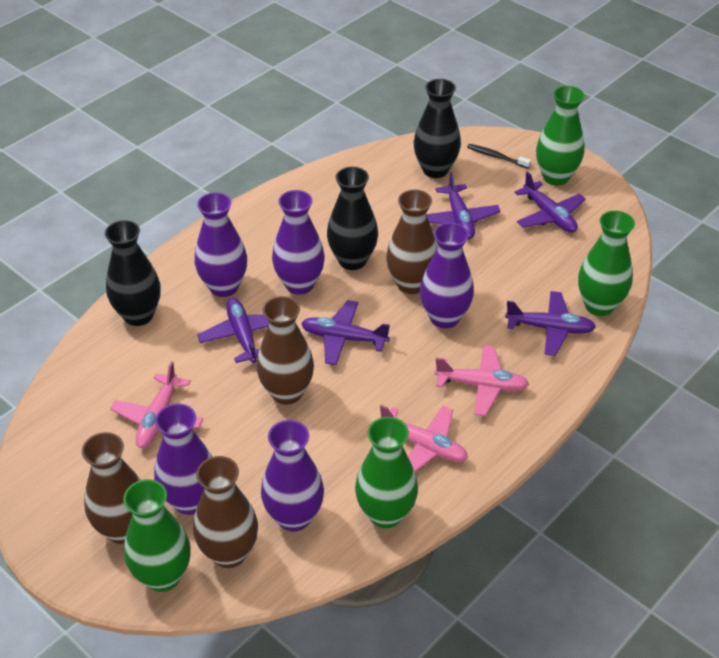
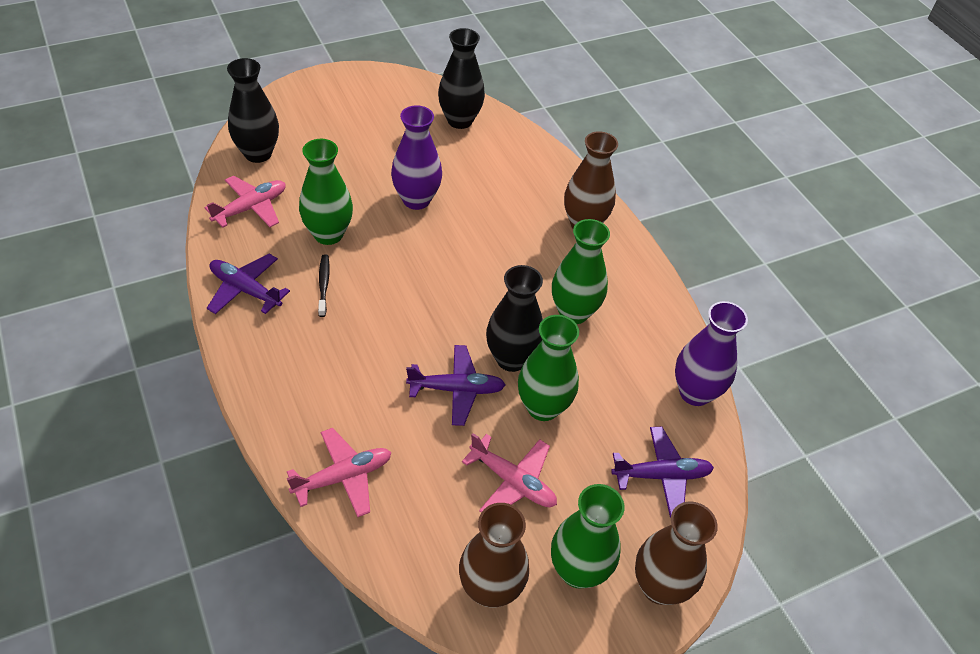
brown vase: 4 -> 3
purple plane: 5 -> 3
purple vase: 5 -> 2

